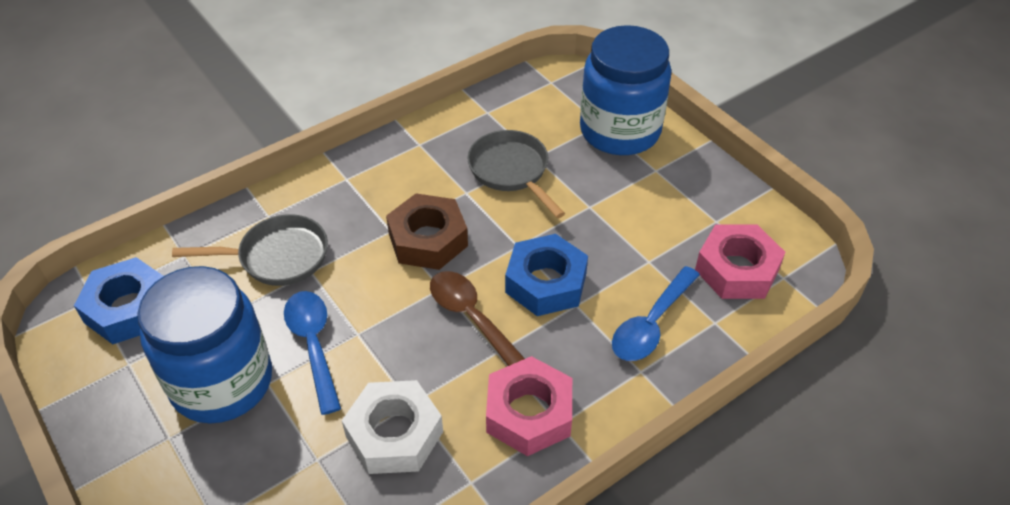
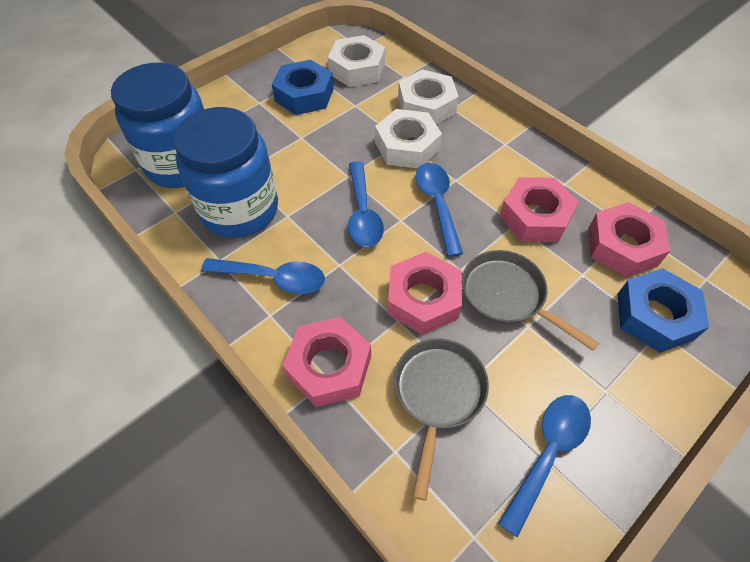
blue spoon: 2 -> 4
brown nut: 1 -> 0
brown spoon: 1 -> 0
pink nut: 2 -> 4
white nut: 1 -> 3

